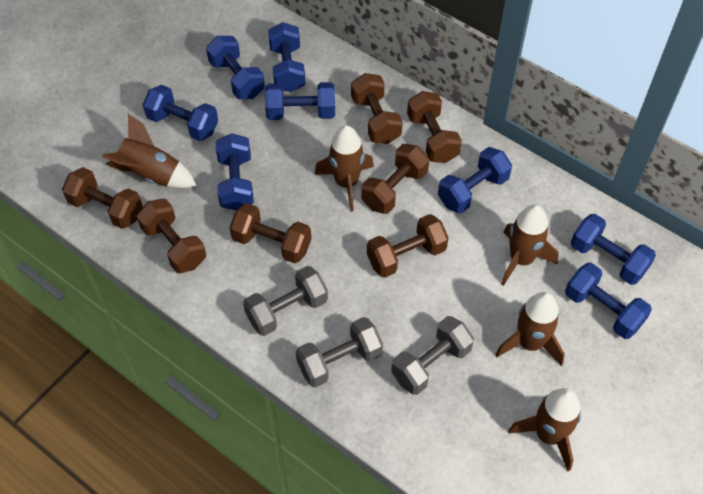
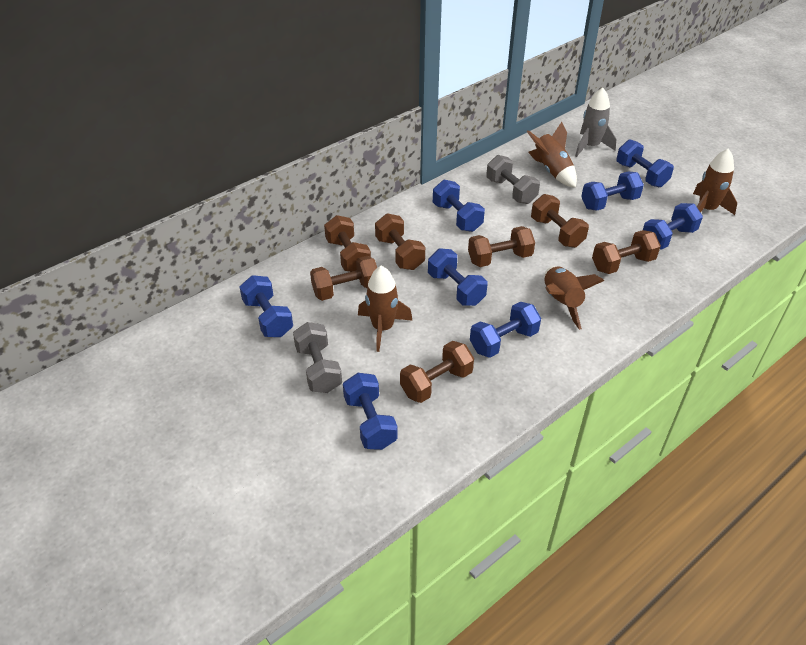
brown rocket: 5 -> 4
grey dumbbell: 3 -> 2
grey rocket: 0 -> 1

